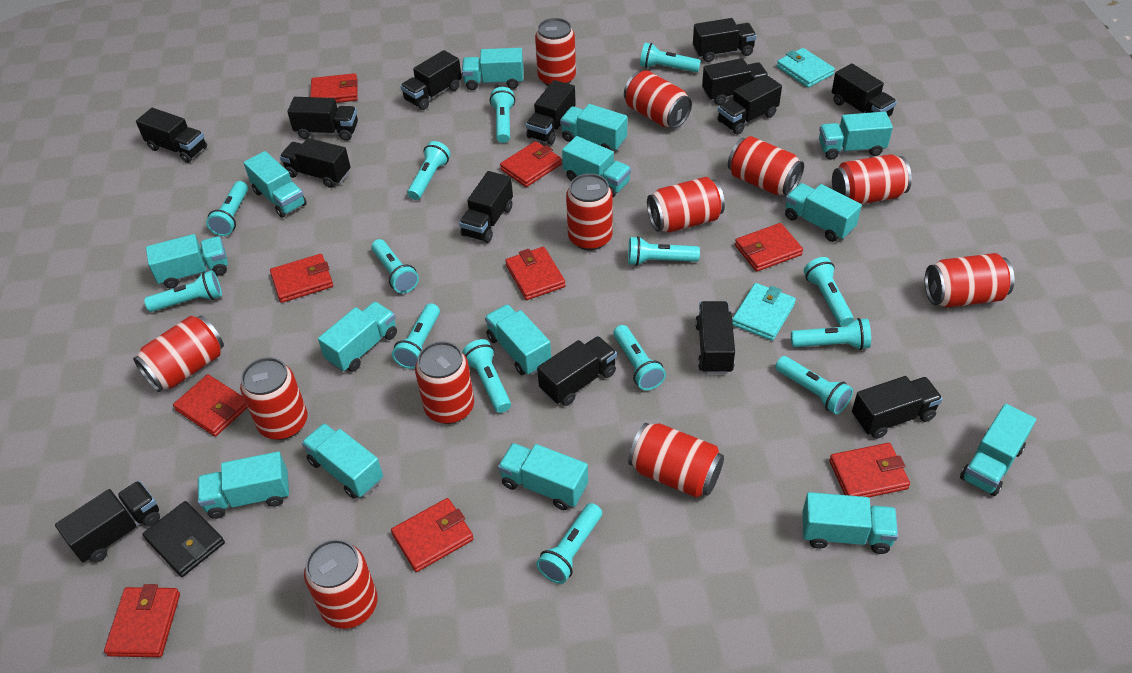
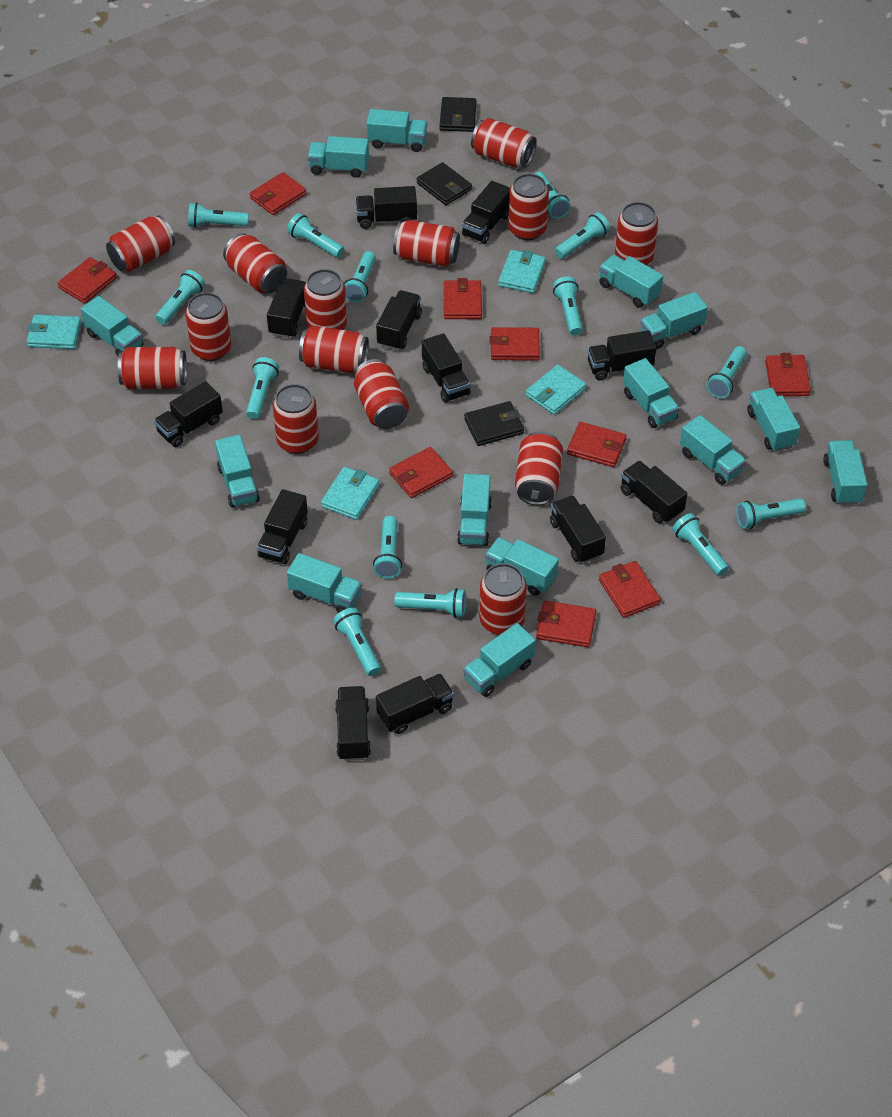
black truck: 14 -> 12
black wallet: 1 -> 3
red can: 12 -> 14
turquoise wallet: 2 -> 4

